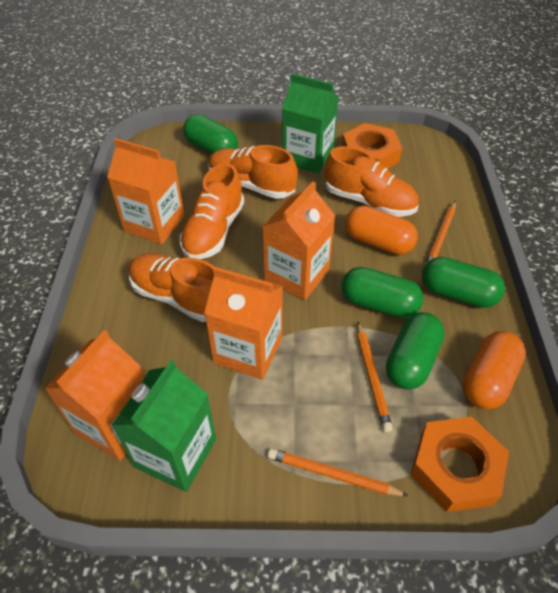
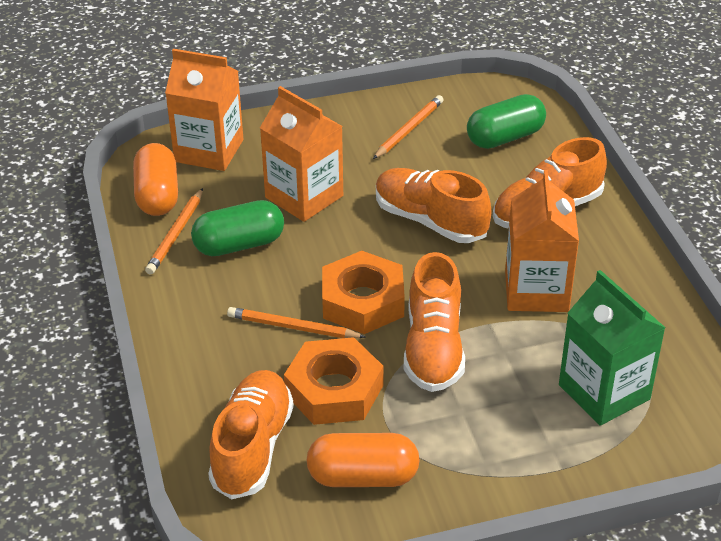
green capsule: 4 -> 2
green carton: 2 -> 1
orange carton: 4 -> 3

